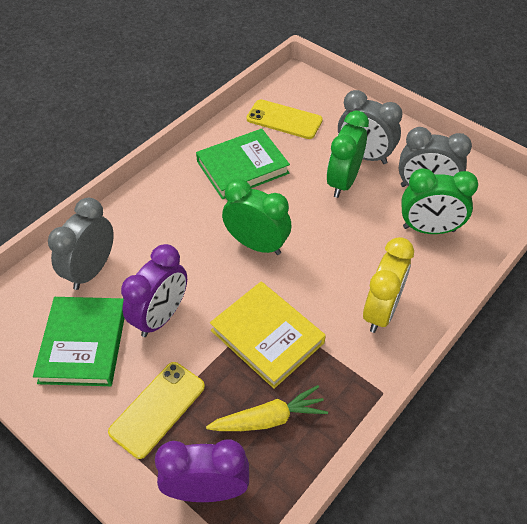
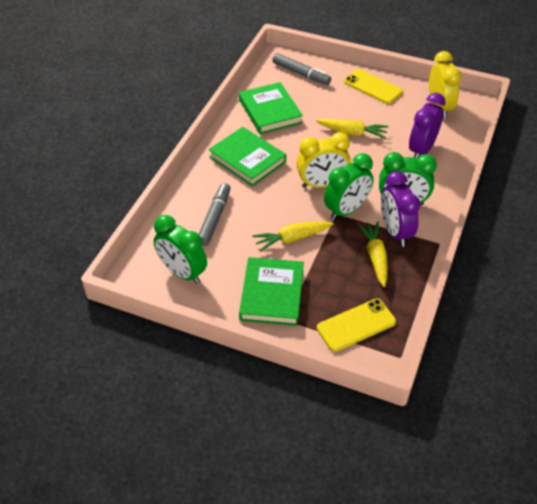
green book: 2 -> 3
grey clock: 3 -> 0
grey marker: 0 -> 2
yellow book: 1 -> 0
yellow carrot: 1 -> 3
yellow clock: 1 -> 2

